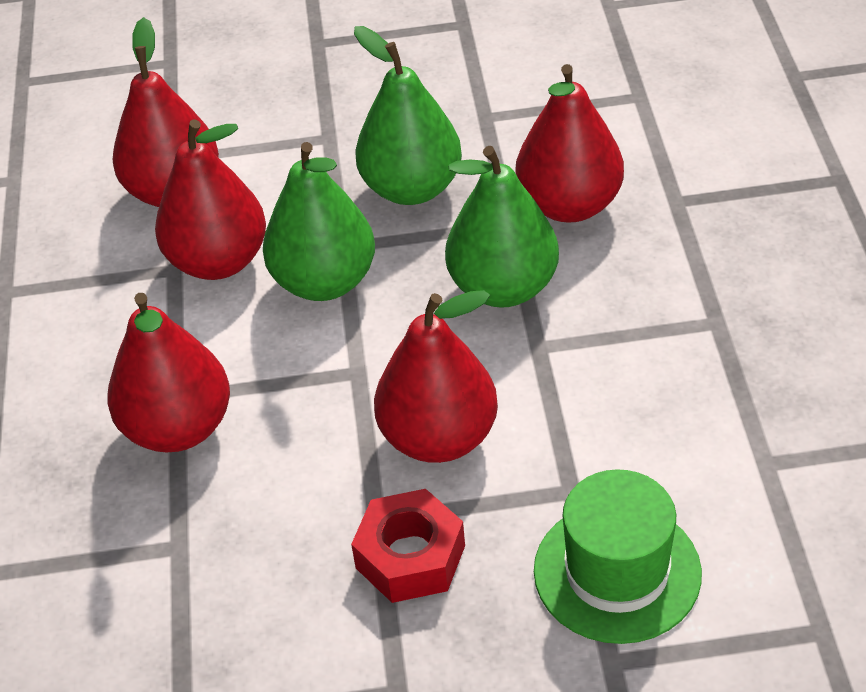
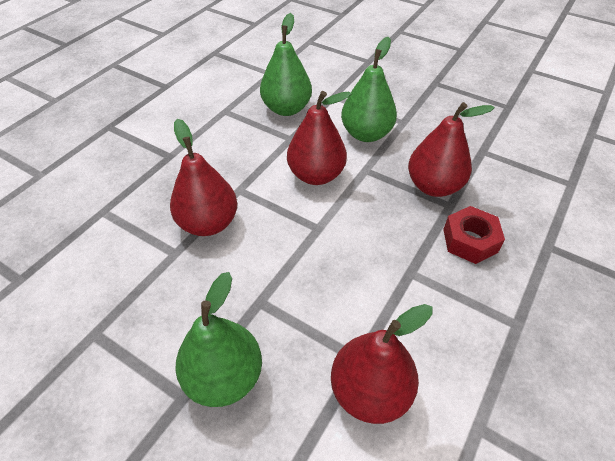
green hat: 1 -> 0
red pear: 5 -> 4

